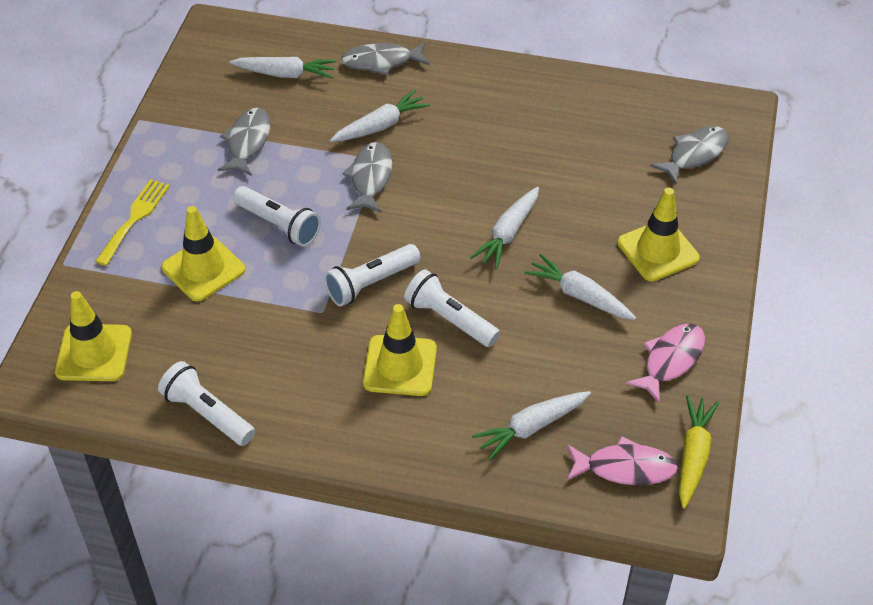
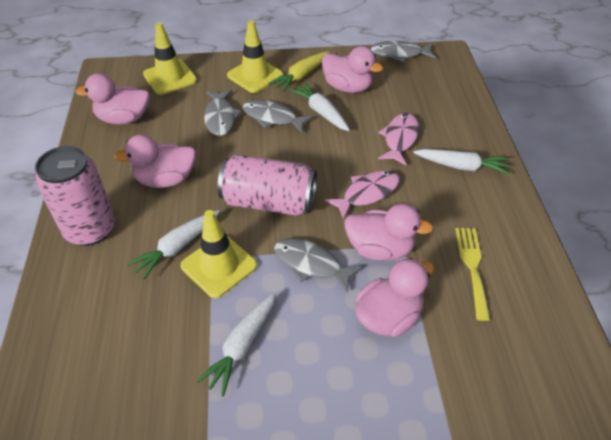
pink can: 0 -> 2
pink duck: 0 -> 5
white carrot: 5 -> 4
white flashlight: 4 -> 0
yellow traffic cone: 4 -> 3

